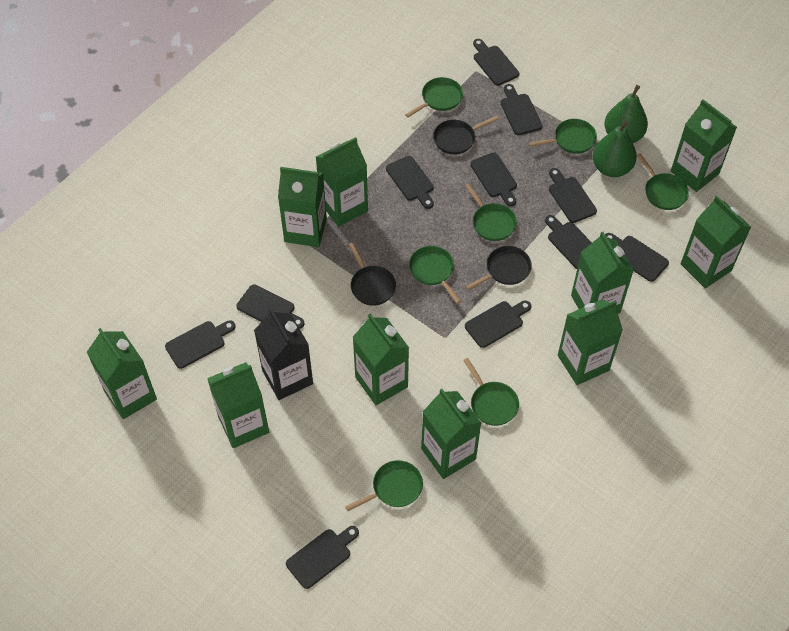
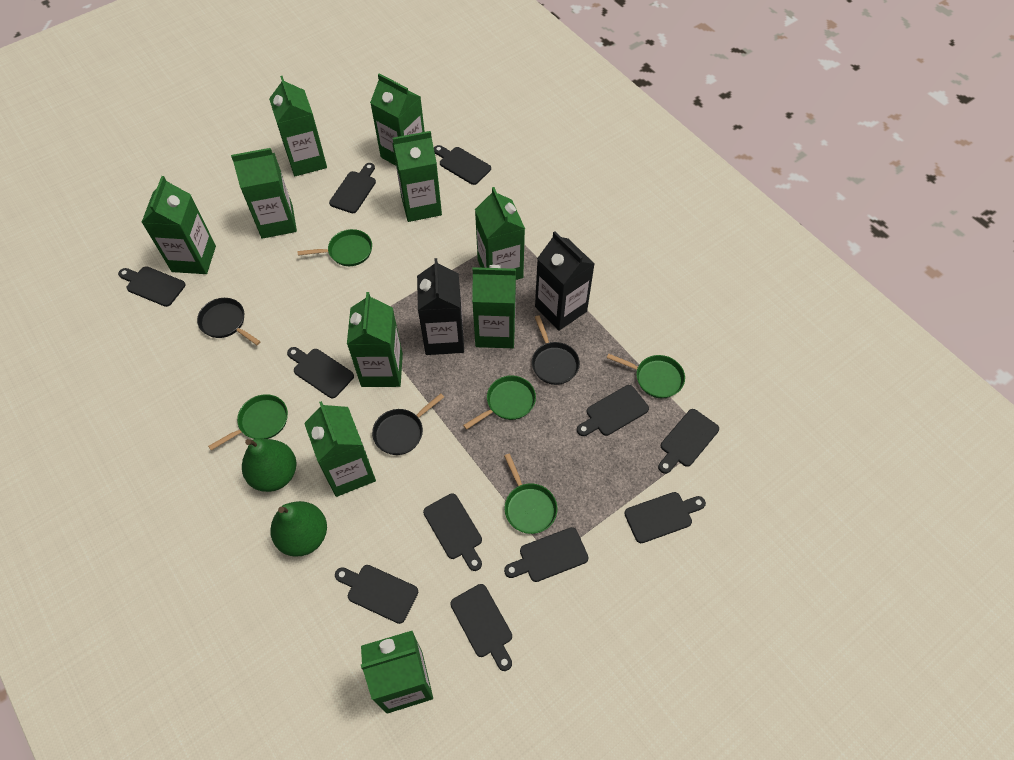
black carton: 1 -> 2
green pan: 7 -> 5

